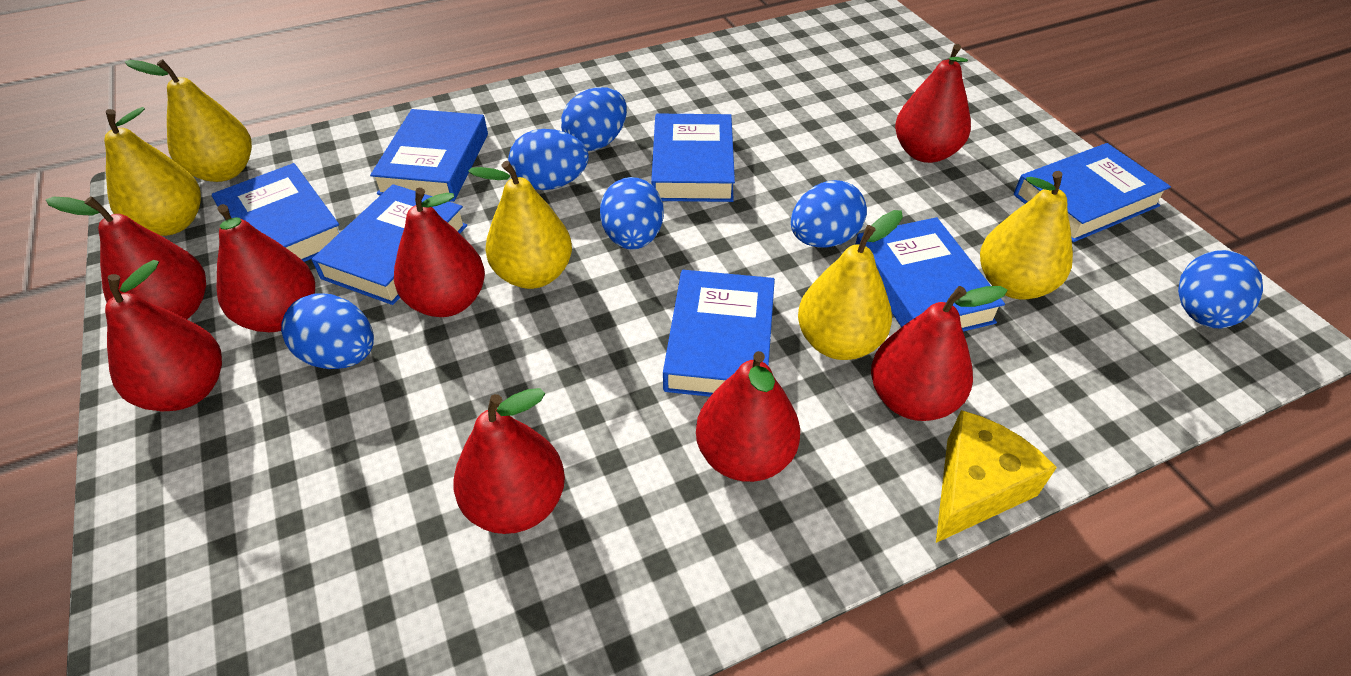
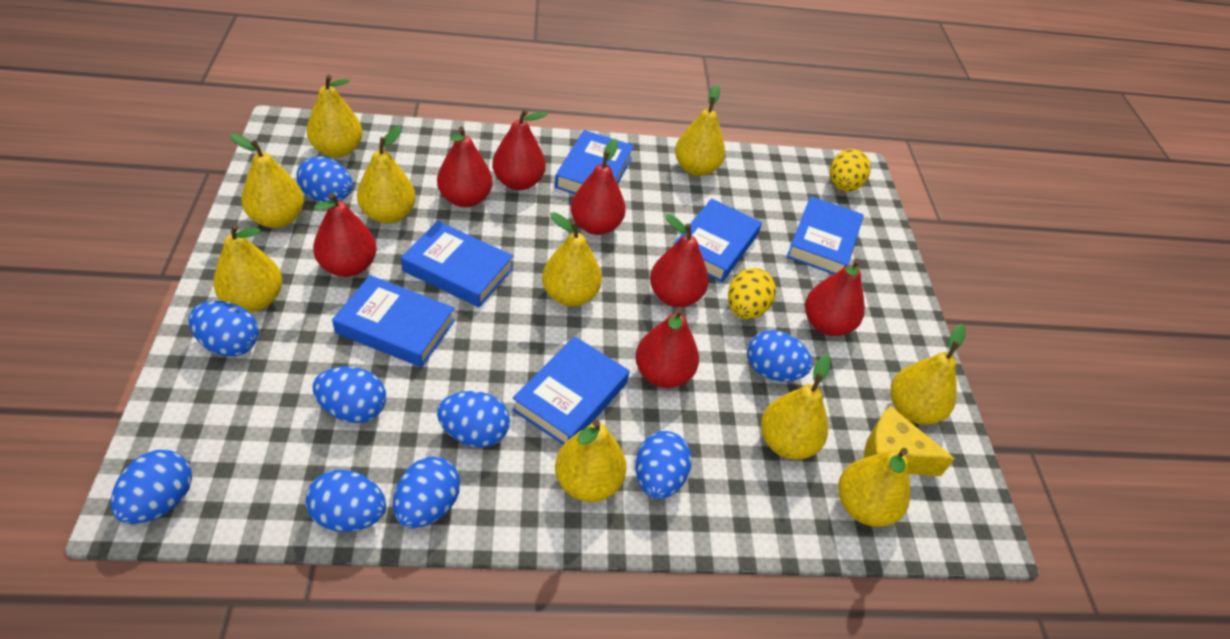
blue book: 7 -> 6
blue egg: 6 -> 9
red pear: 8 -> 7
yellow egg: 0 -> 2
yellow pear: 5 -> 10

